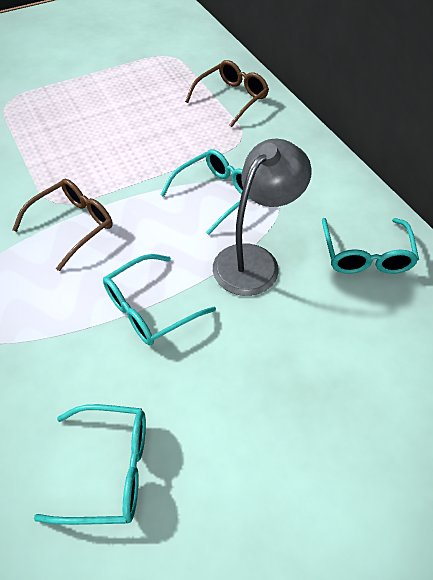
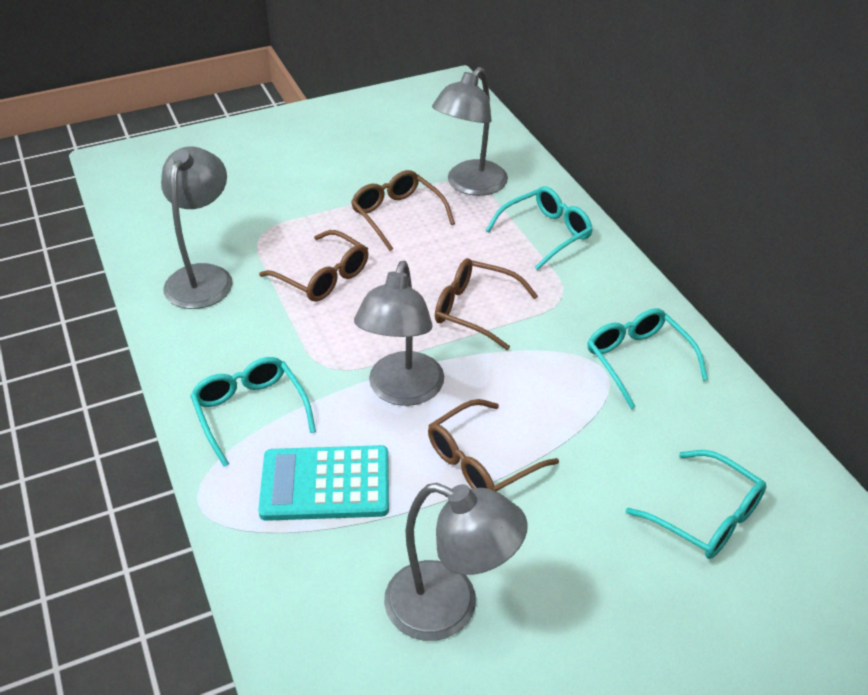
brown glasses: 2 -> 4
grey lamp: 1 -> 4
turquoise calculator: 0 -> 1

